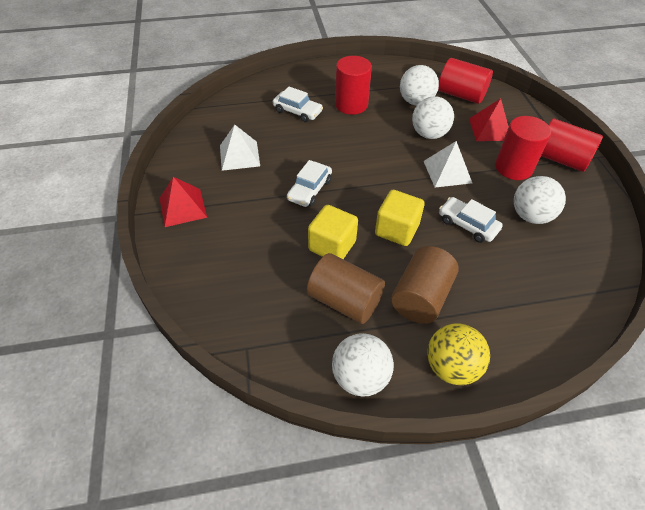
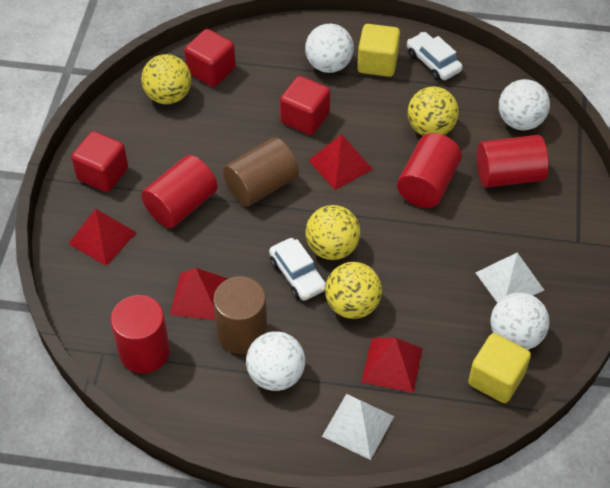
red cube: 0 -> 3
red pyramid: 2 -> 4
white car: 3 -> 2
yellow ball: 1 -> 4

